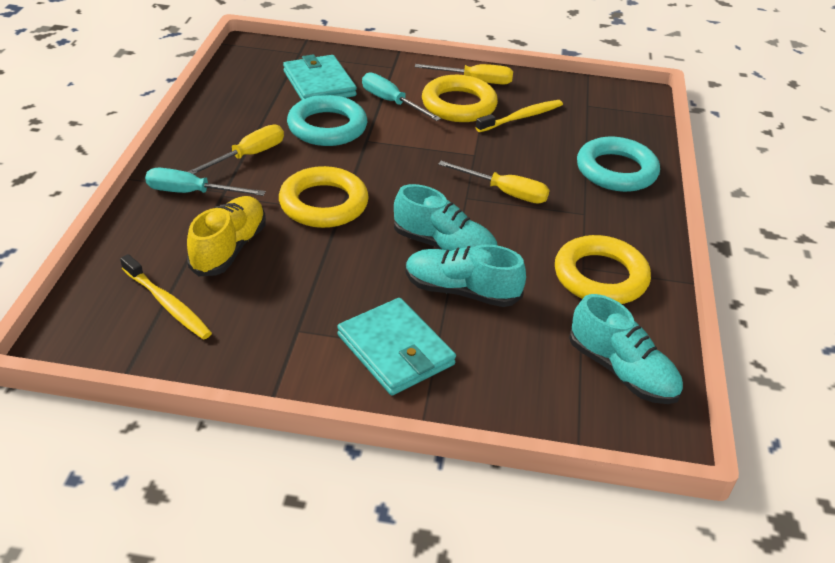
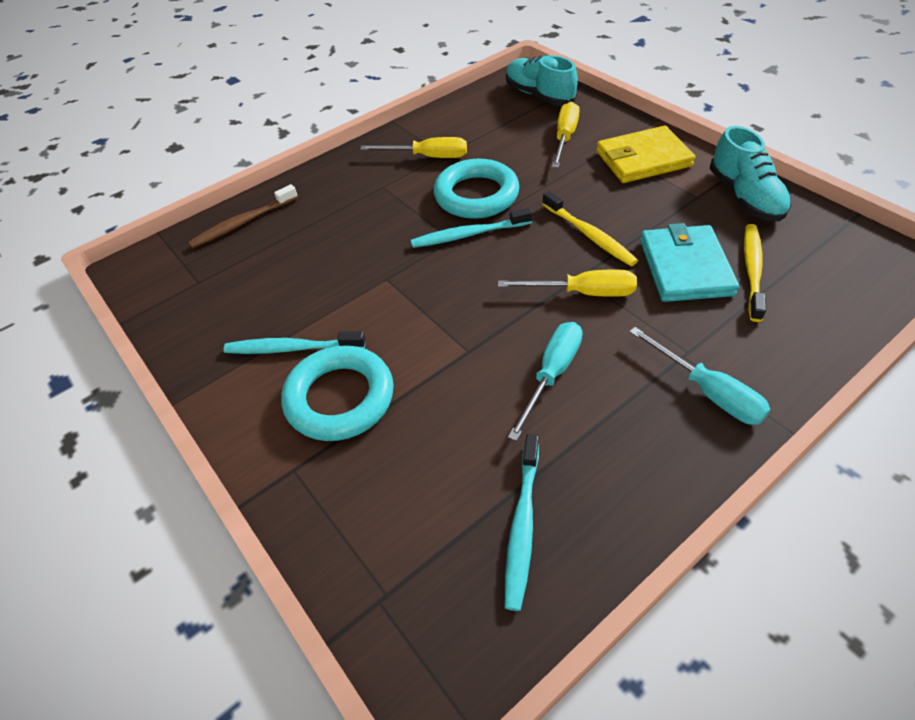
brown toothbrush: 0 -> 1
turquoise shoe: 3 -> 2
turquoise toothbrush: 0 -> 3
turquoise wallet: 2 -> 1
yellow ring: 3 -> 0
yellow shoe: 1 -> 0
yellow wallet: 0 -> 1

